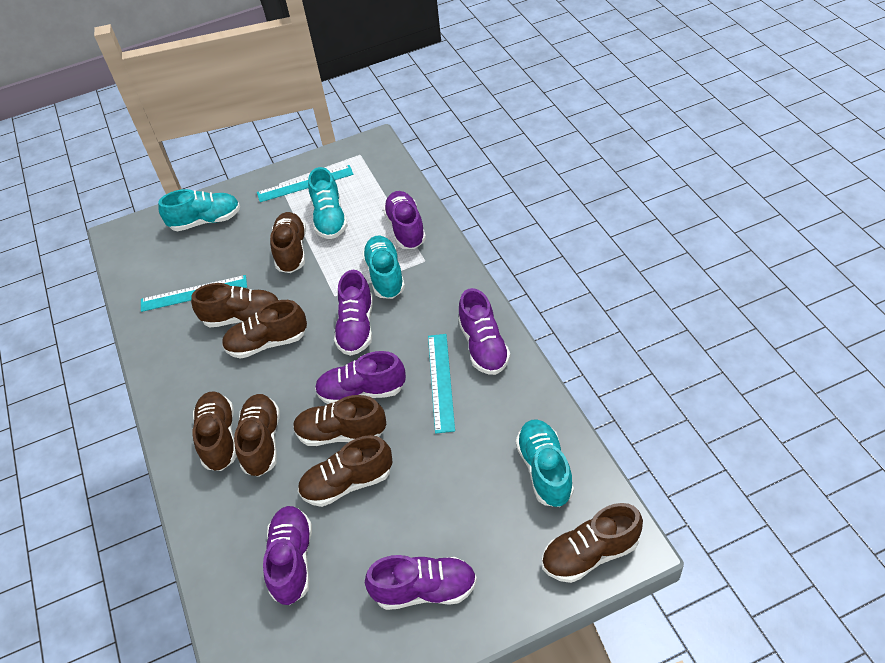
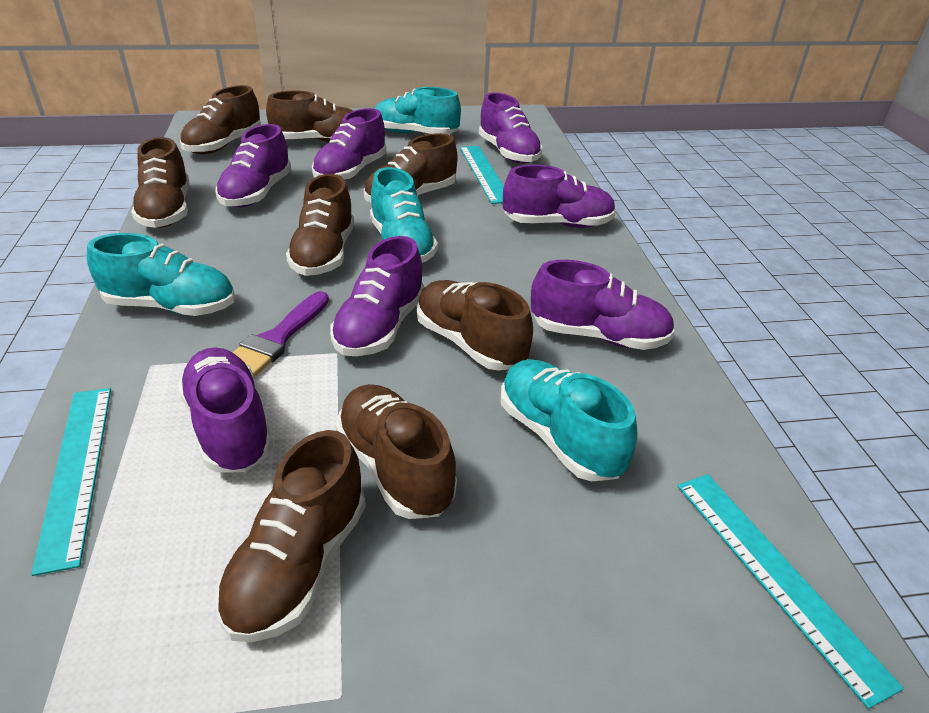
purple brush: 0 -> 1
purple shoe: 6 -> 7

